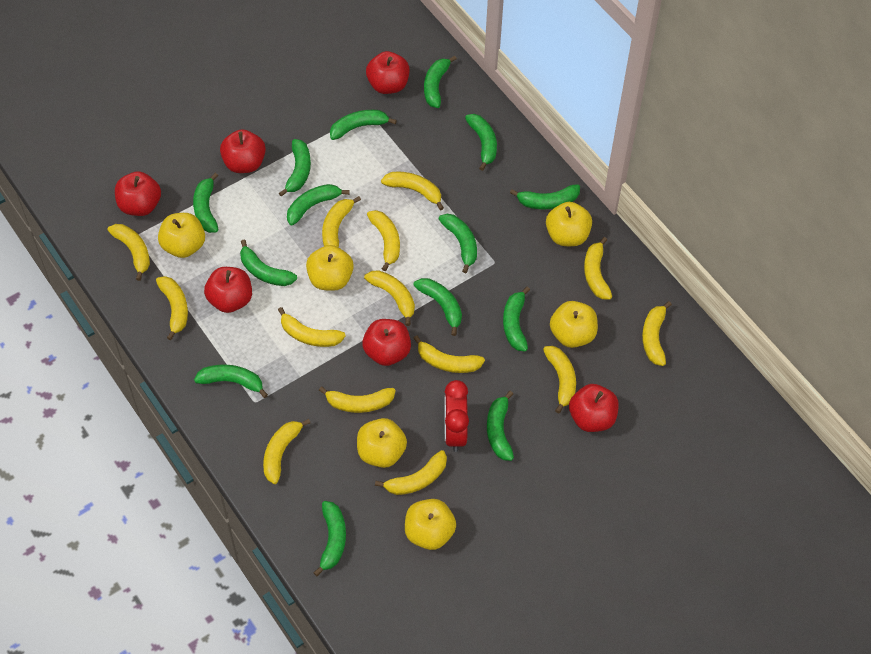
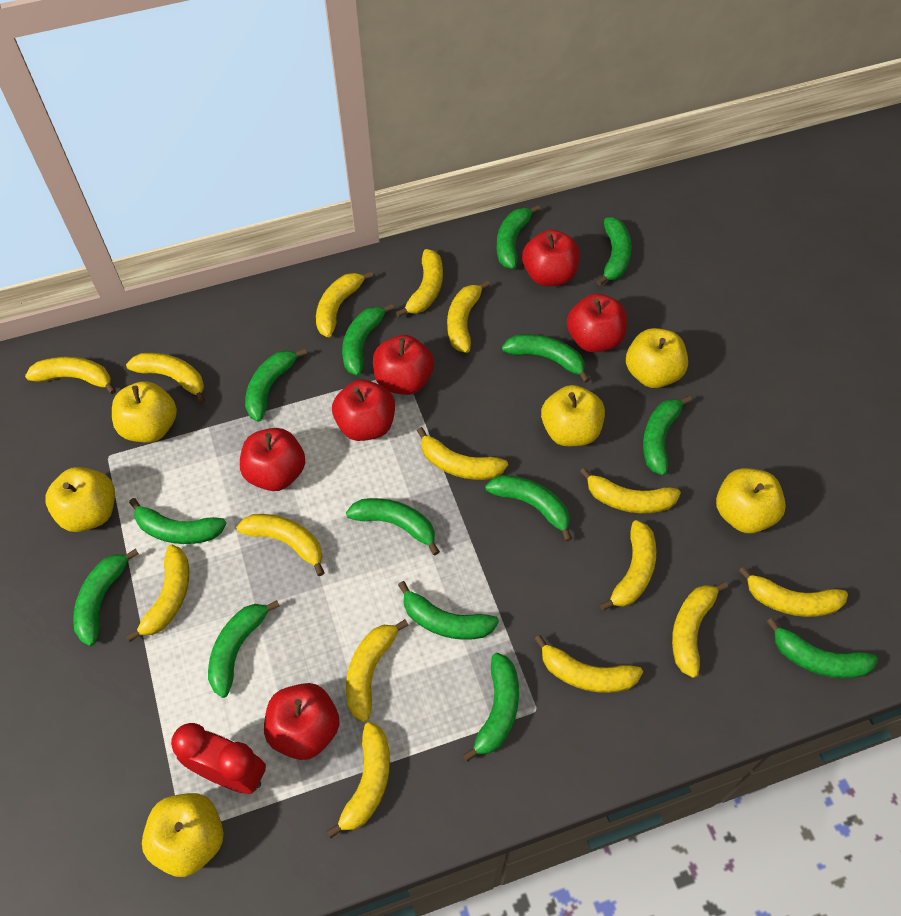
yellow banana: 14 -> 15

